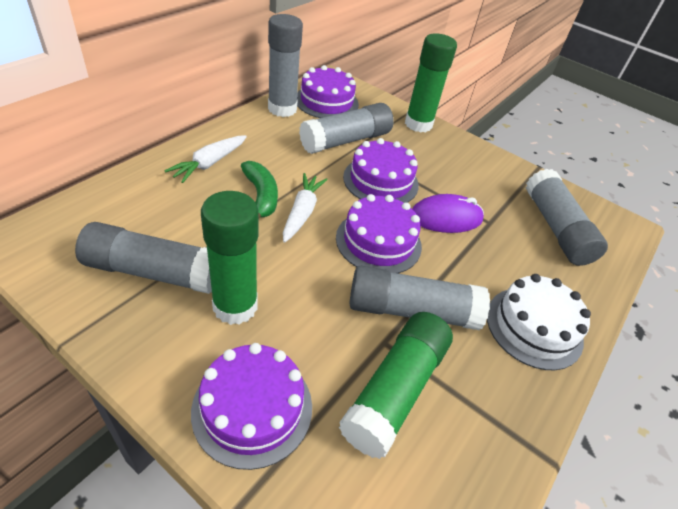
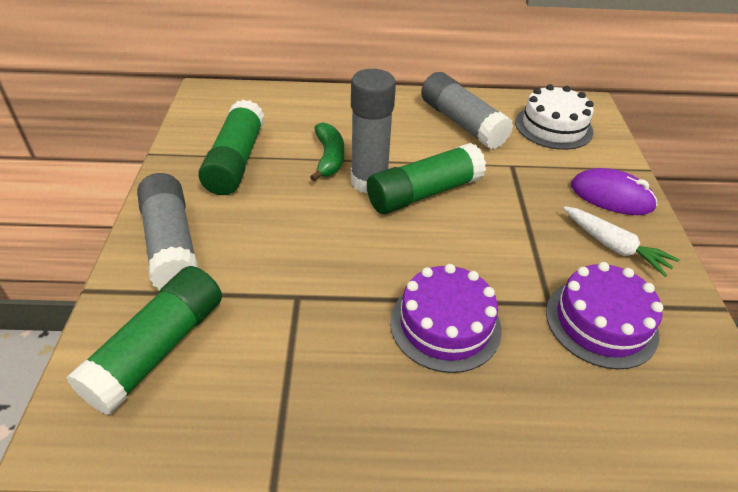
grey glue stick: 5 -> 3
purple cake: 4 -> 2
white carrot: 2 -> 1

